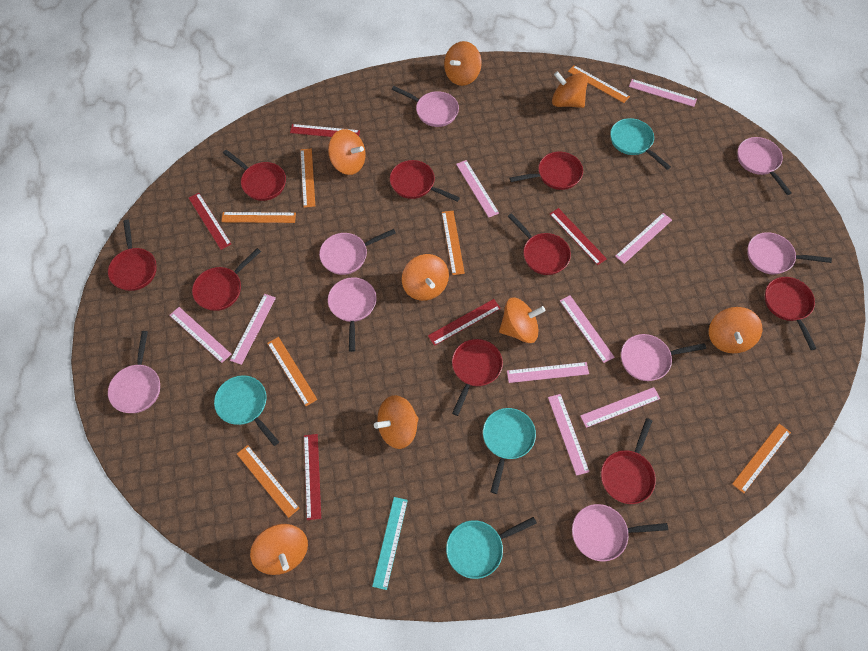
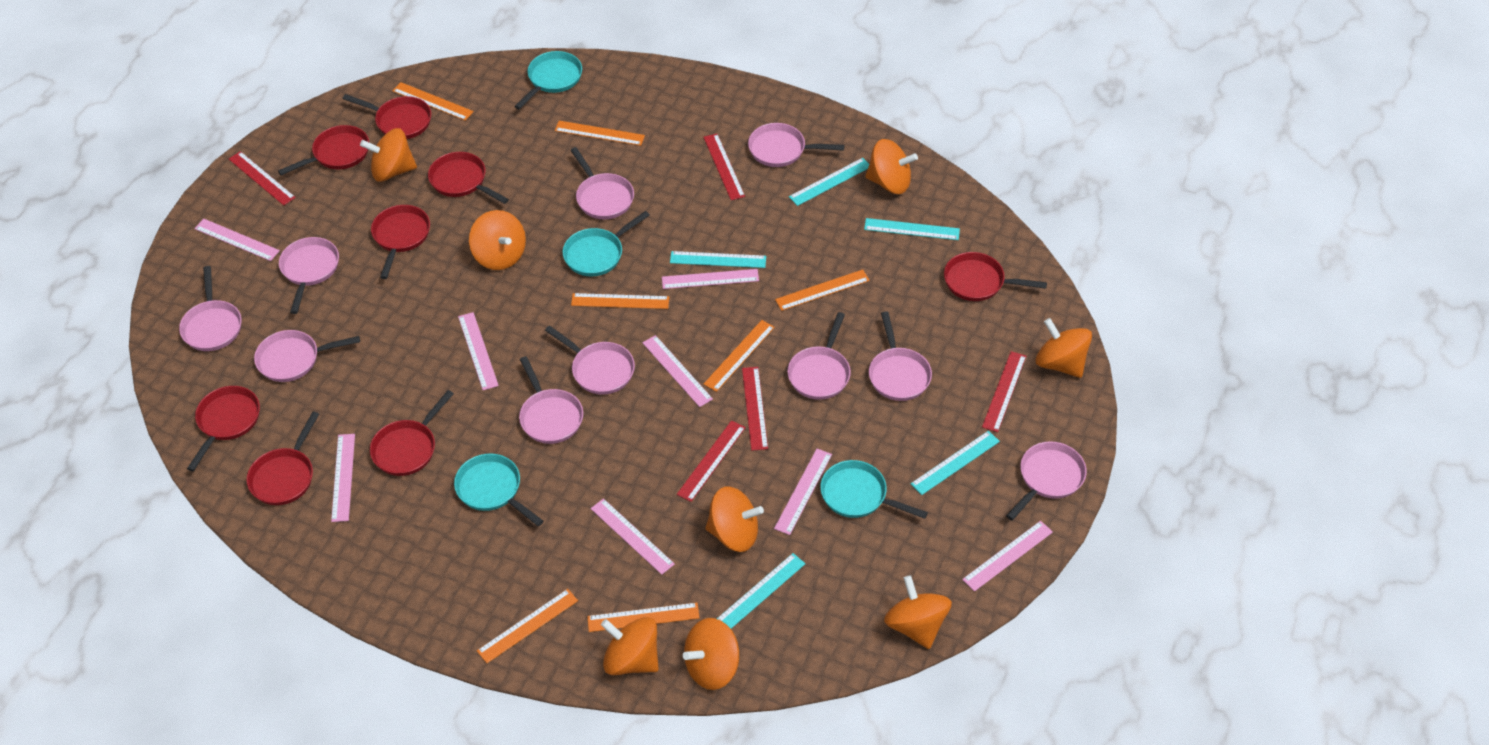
pink pan: 8 -> 10
pink ruler: 9 -> 8
red pan: 9 -> 8
turquoise ruler: 1 -> 5

